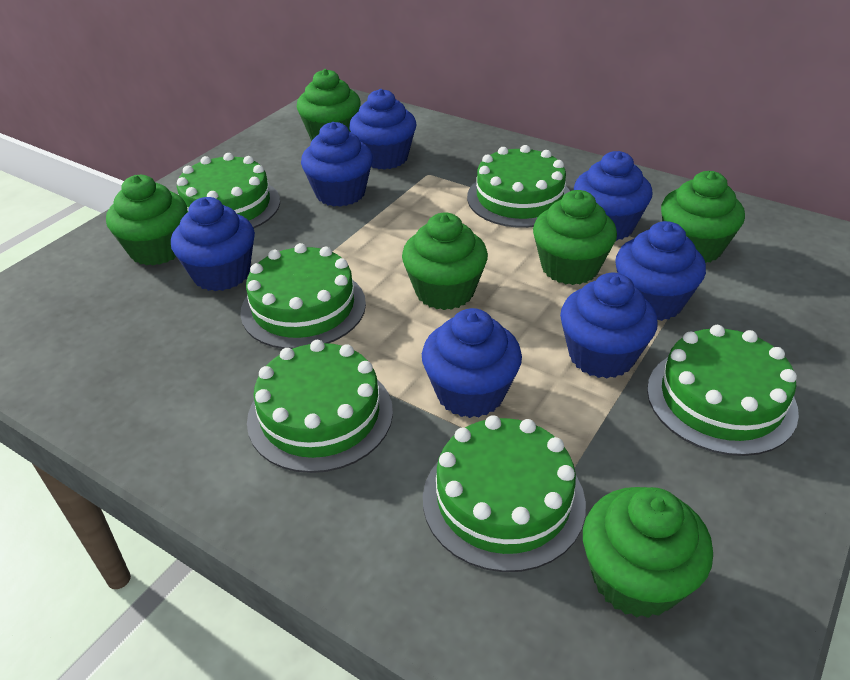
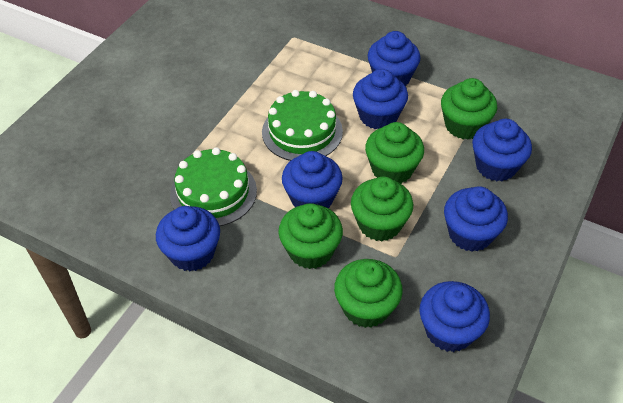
green cake: 6 -> 2
green cupcake: 6 -> 5

